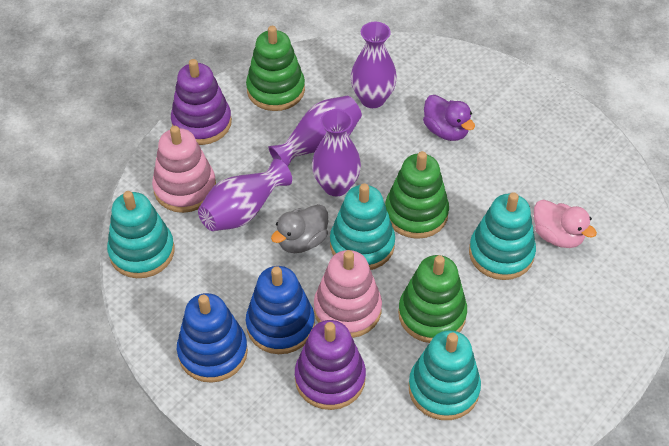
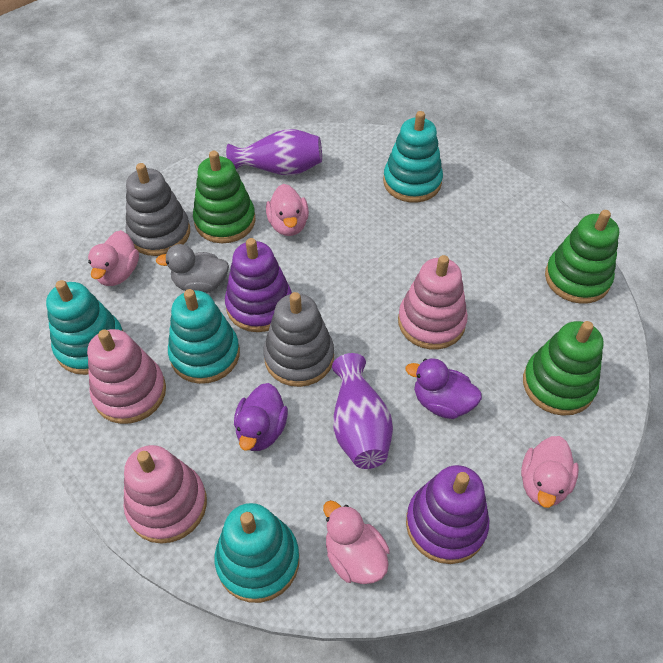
blue stacking toy: 2 -> 0
grey stacking toy: 0 -> 2
pink duck: 1 -> 4
pink stacking toy: 2 -> 3
purple duck: 1 -> 2
purple vase: 4 -> 2

